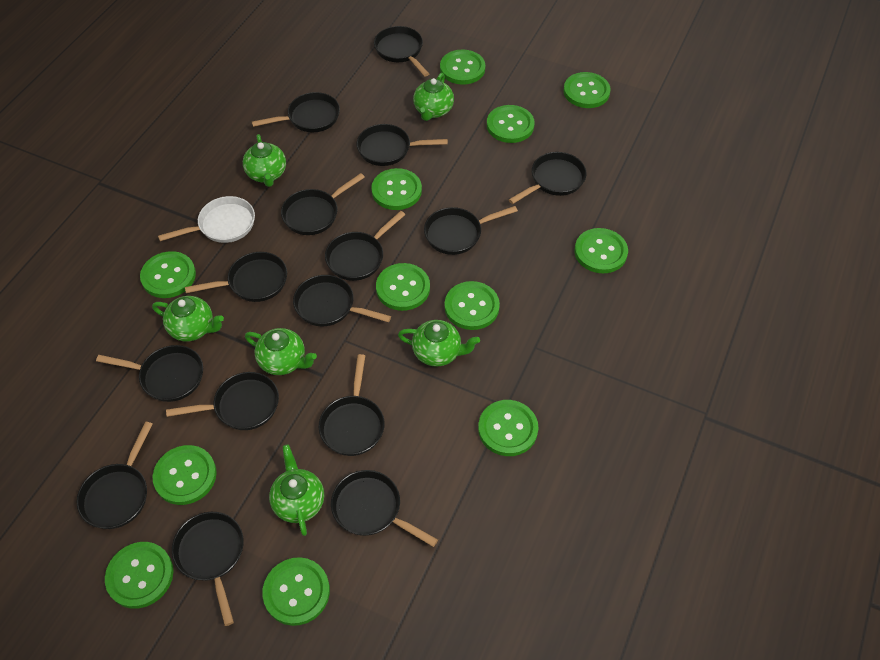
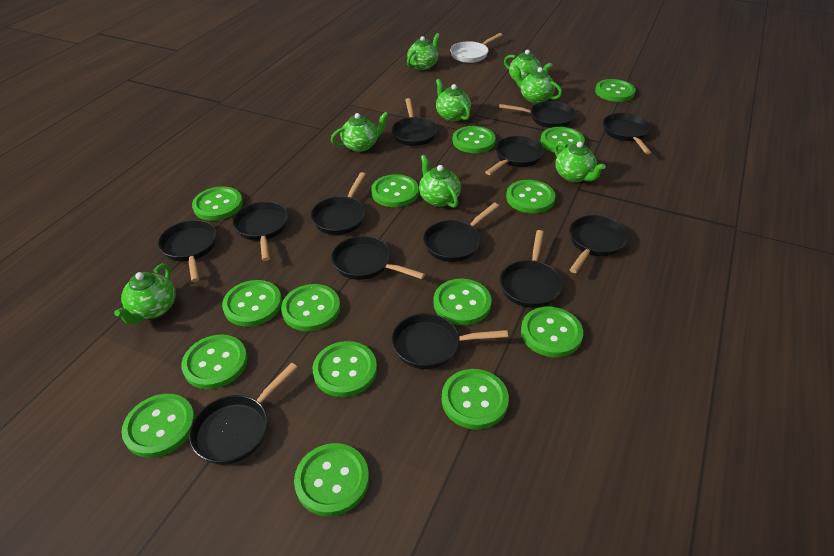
black pan: 15 -> 13
green button: 12 -> 15
green teapot: 6 -> 8

